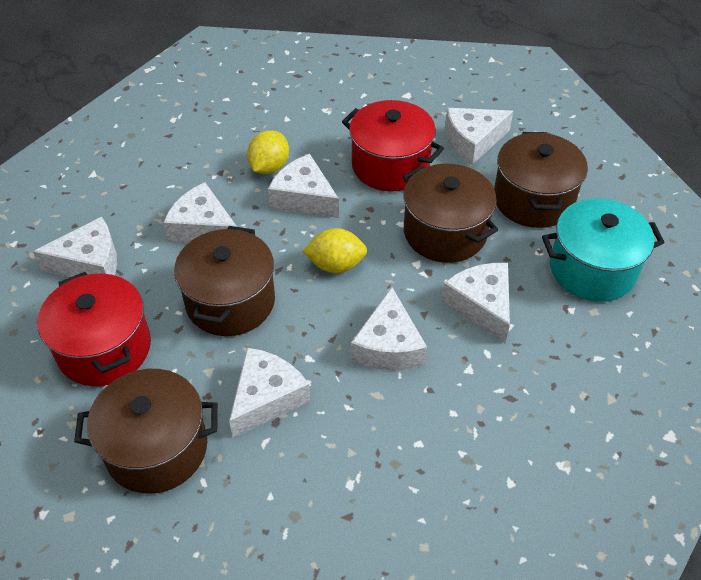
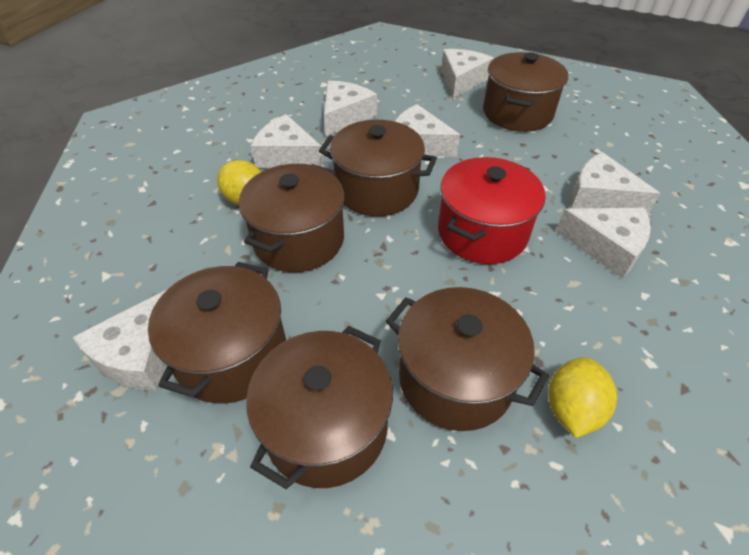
brown pot: 4 -> 6
red pot: 2 -> 1
turquoise pot: 1 -> 0

